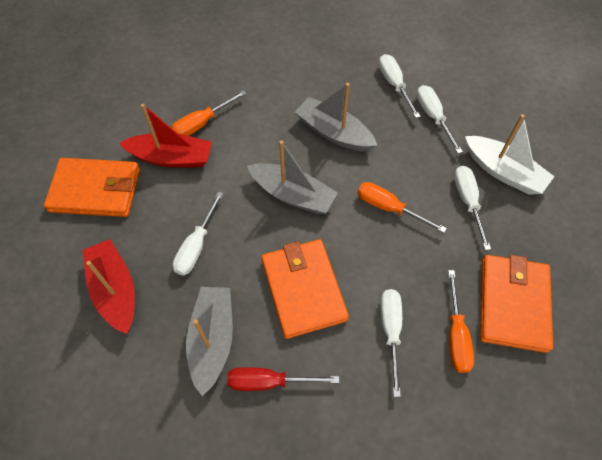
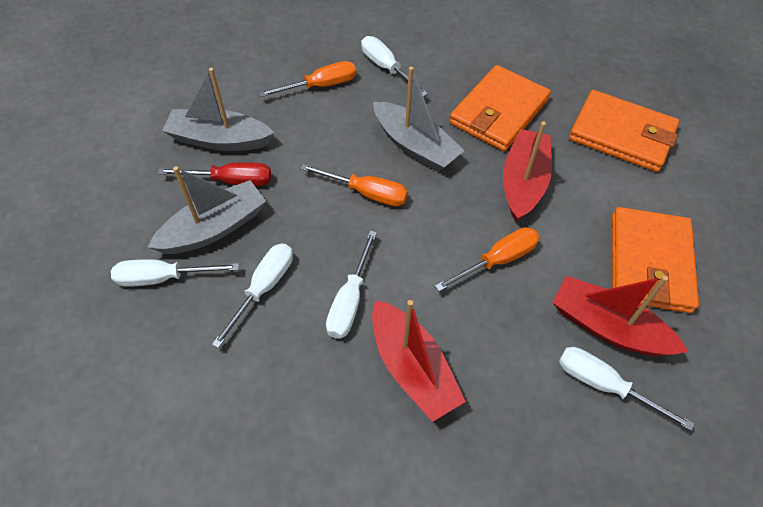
red boat: 2 -> 3
white boat: 1 -> 0

